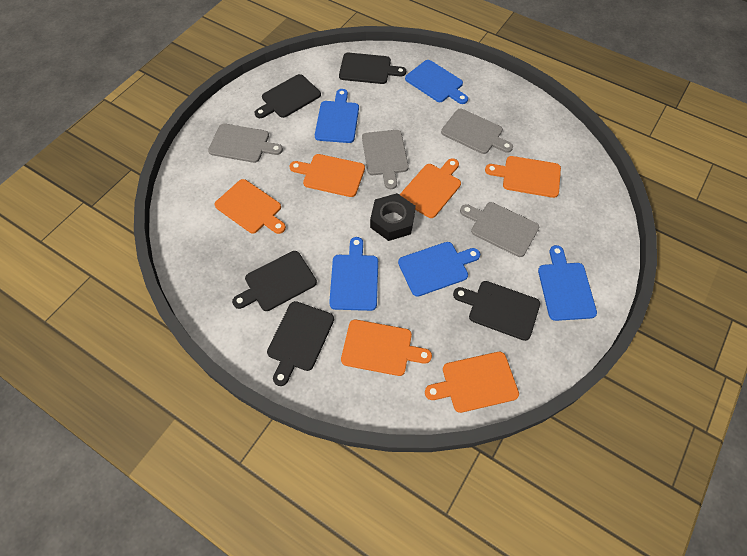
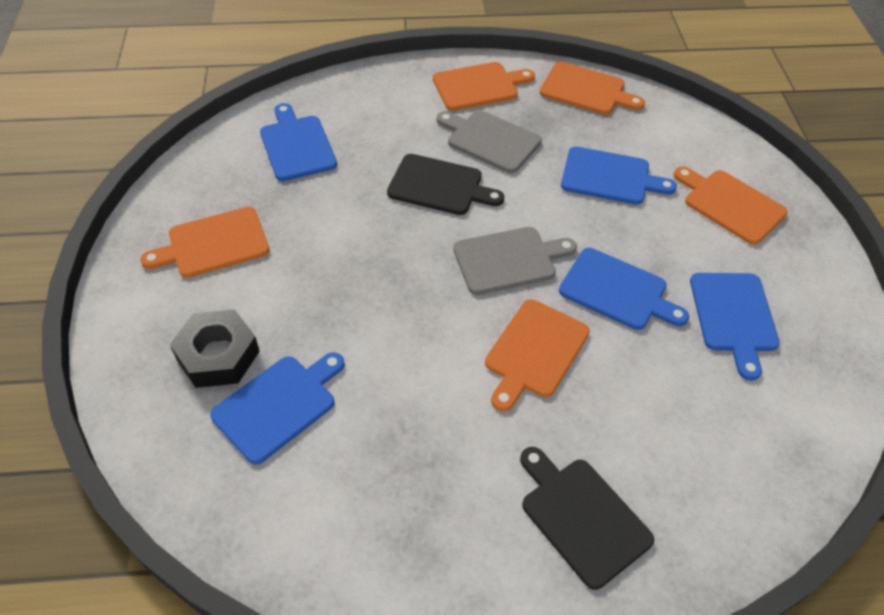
black cutting board: 5 -> 2
grey cutting board: 4 -> 2
orange cutting board: 6 -> 5

